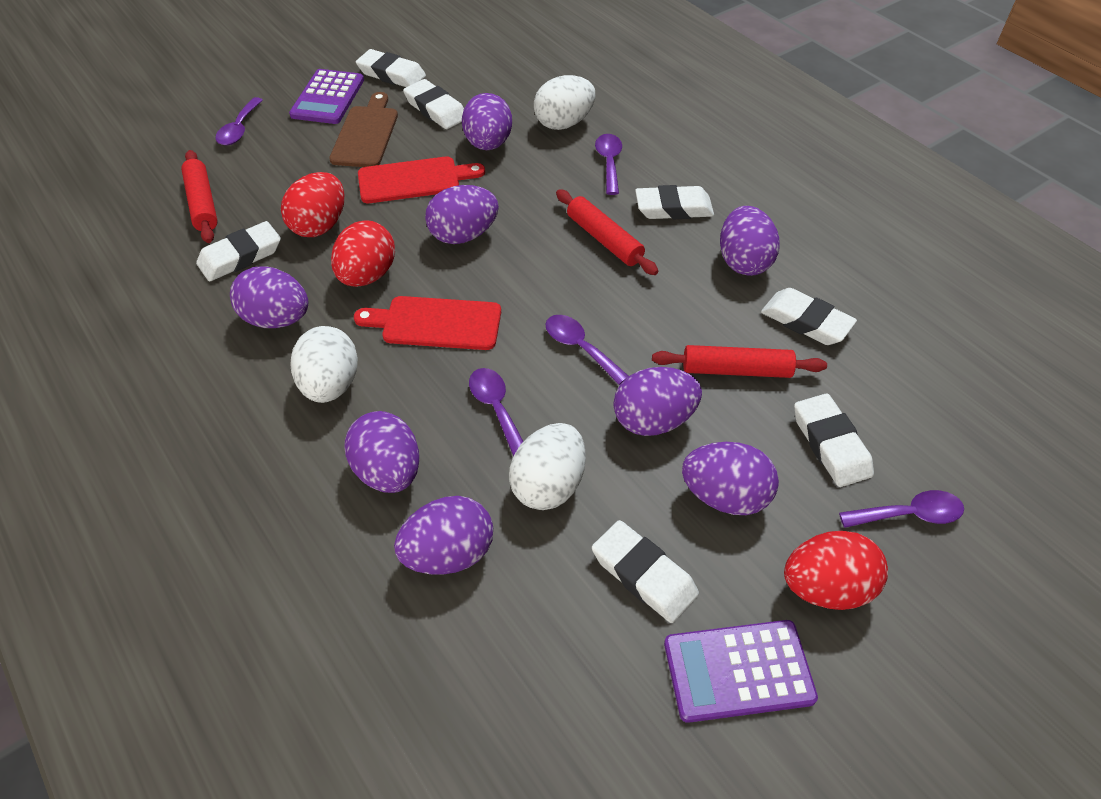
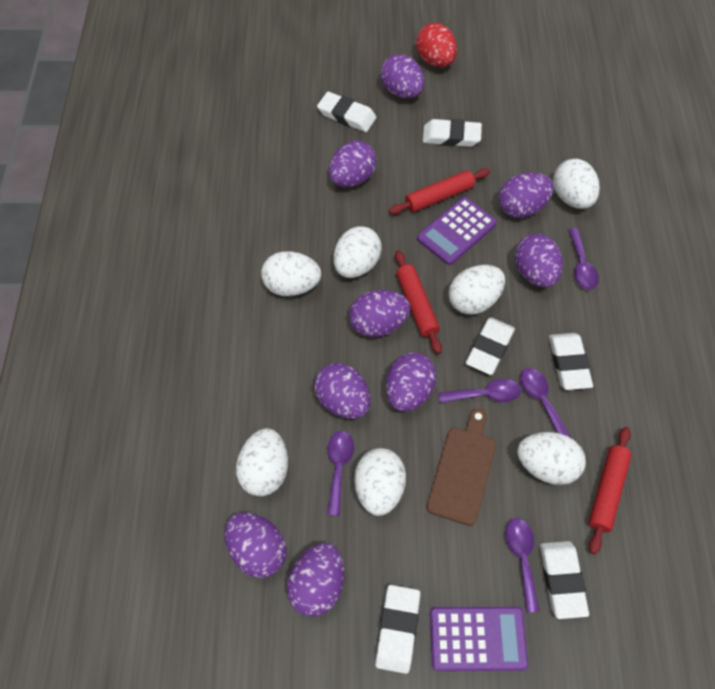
purple egg: 8 -> 9
red cutting board: 2 -> 0
red egg: 3 -> 1
white egg: 3 -> 7
white eraser: 7 -> 6

